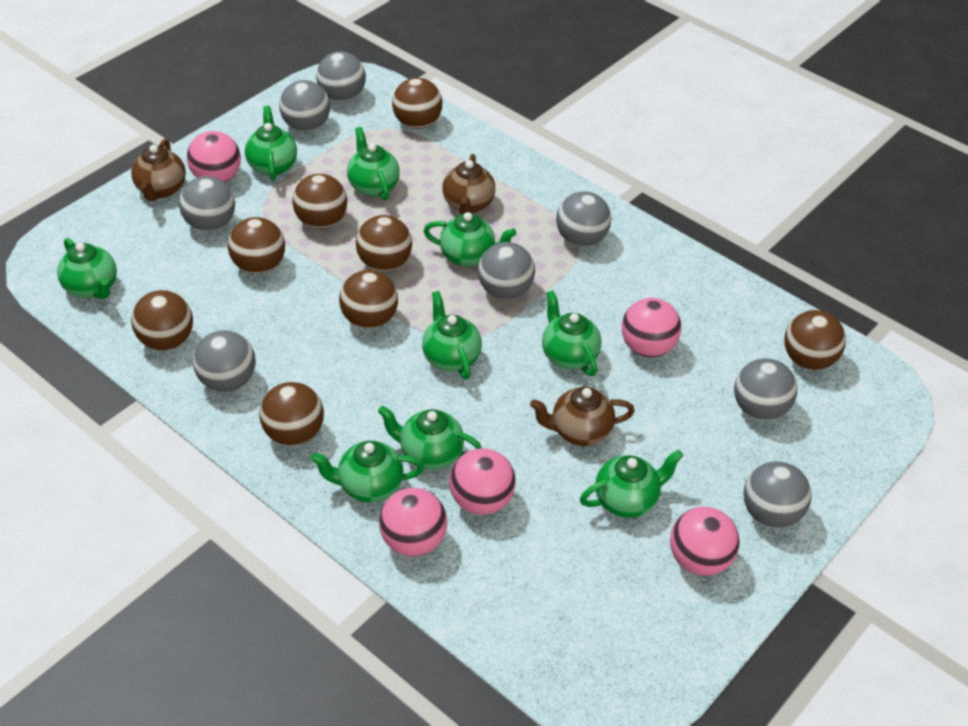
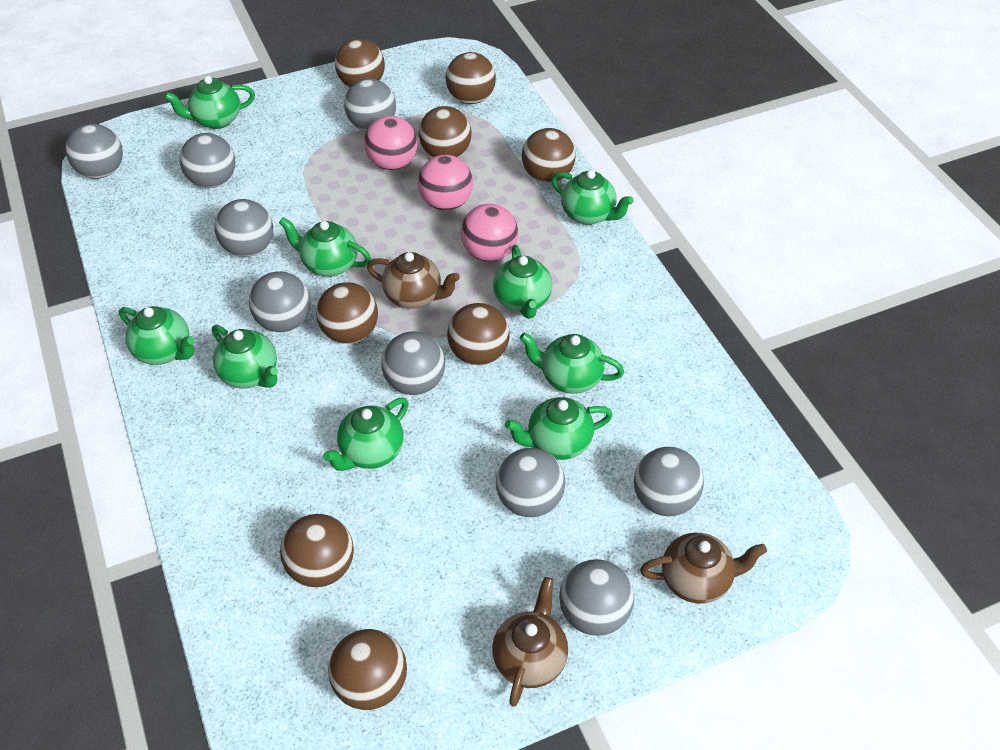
grey ball: 8 -> 9
pink ball: 5 -> 3

